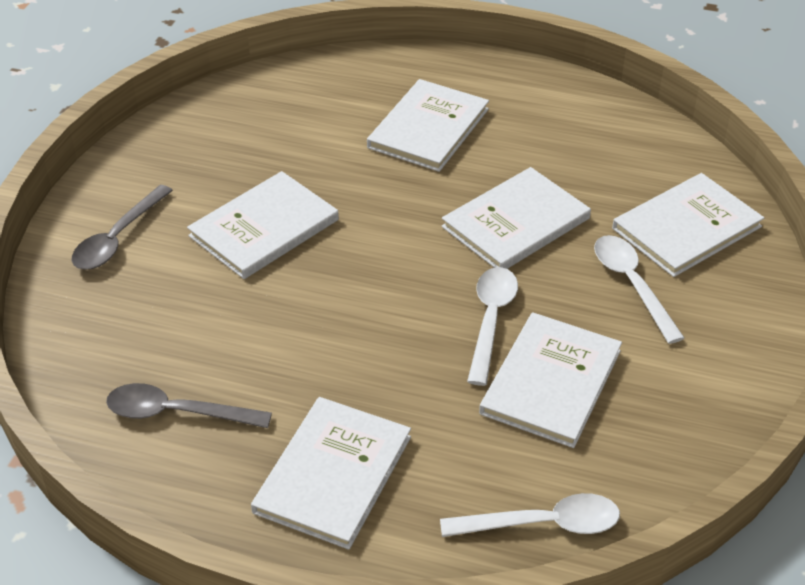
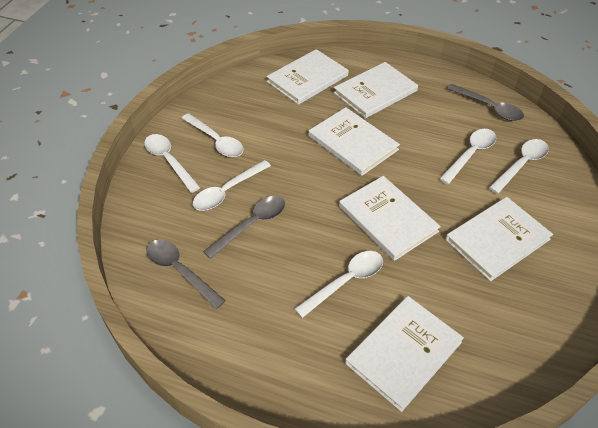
grey spoon: 2 -> 3
white spoon: 3 -> 6

